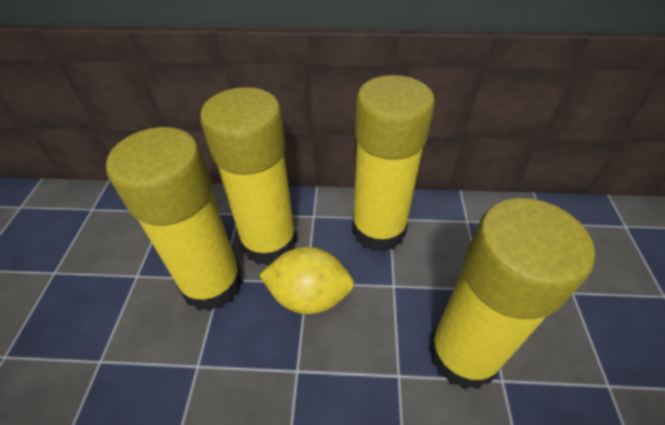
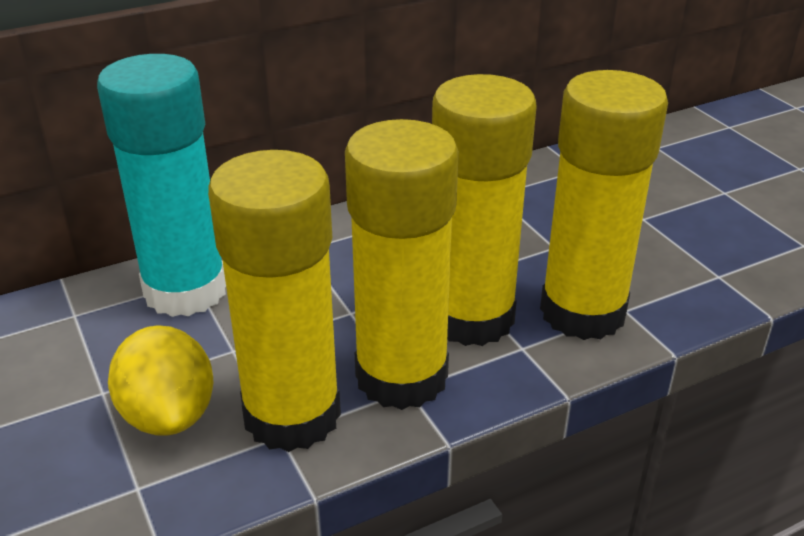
turquoise glue stick: 0 -> 1

